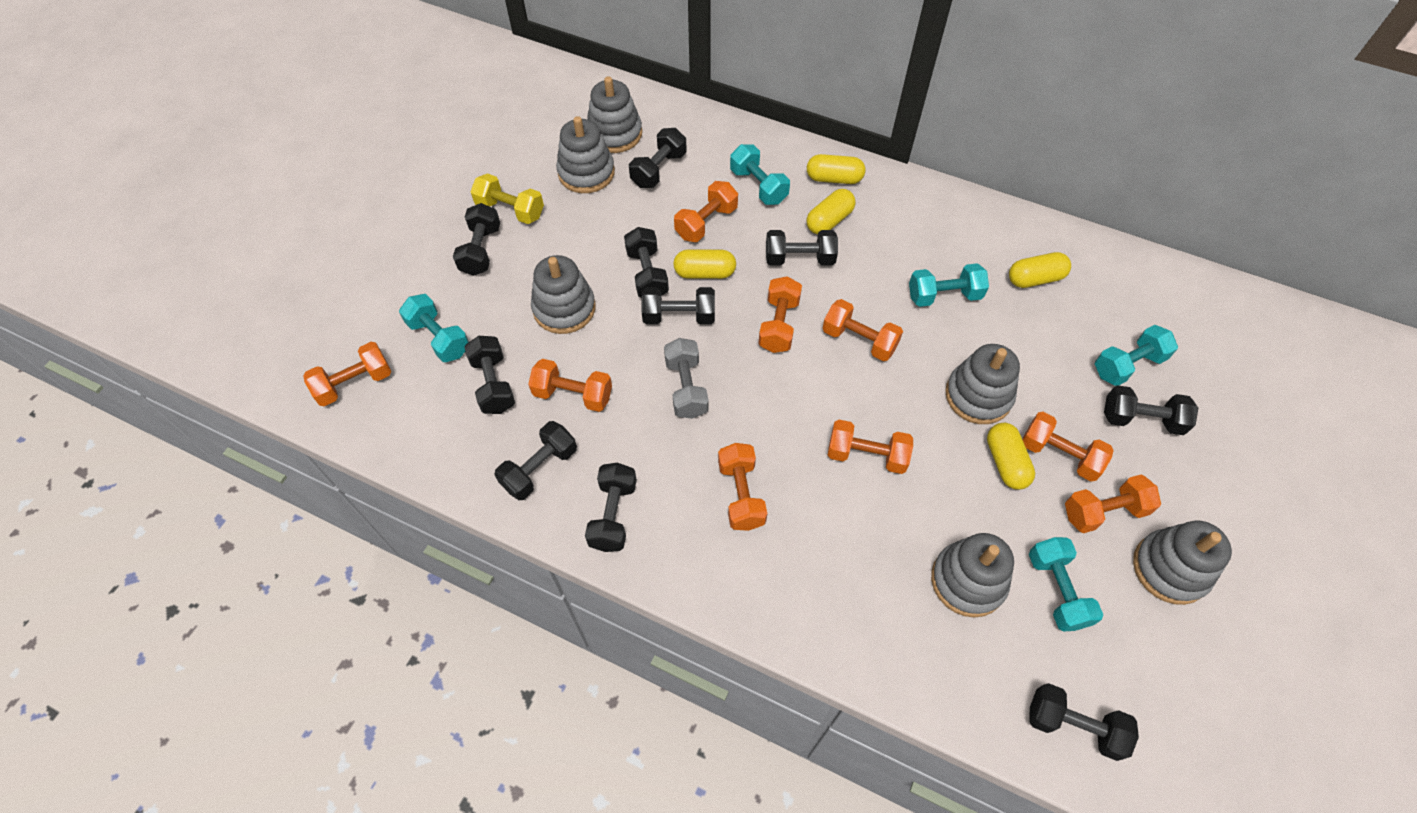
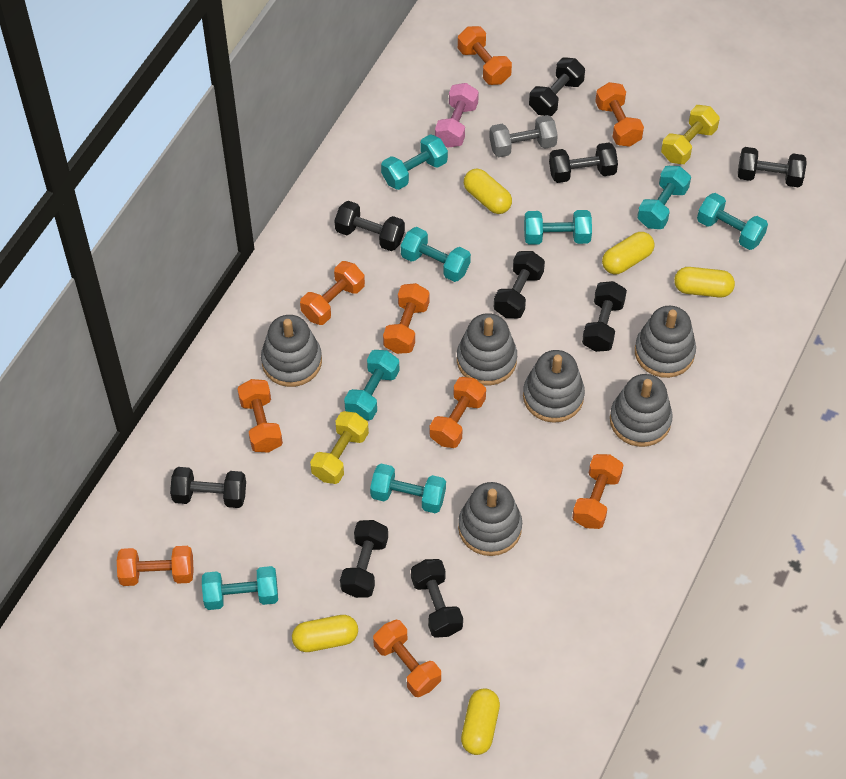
black dumbbell: 10 -> 9
pink dumbbell: 0 -> 1
turquoise dumbbell: 5 -> 8
yellow dumbbell: 1 -> 2

